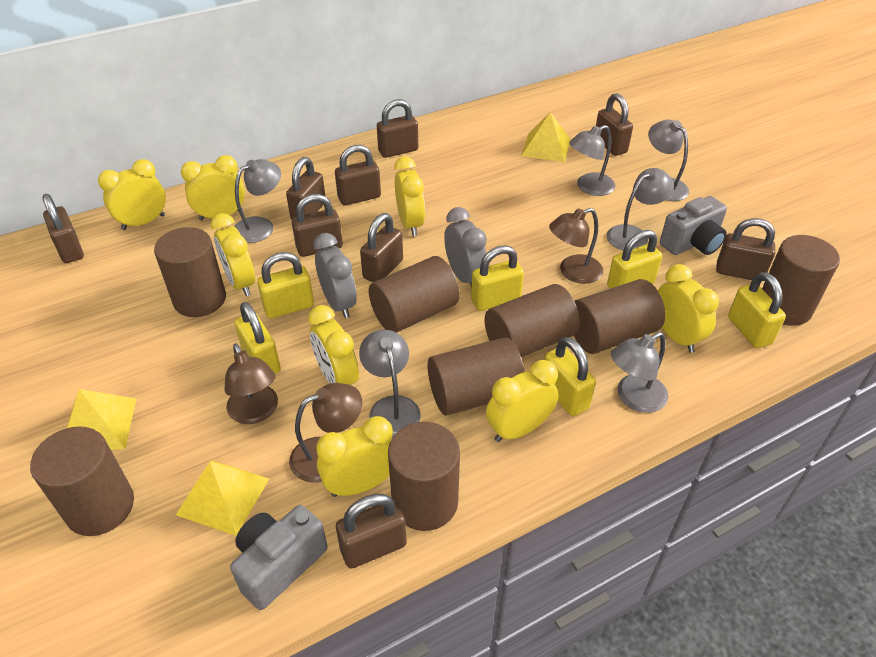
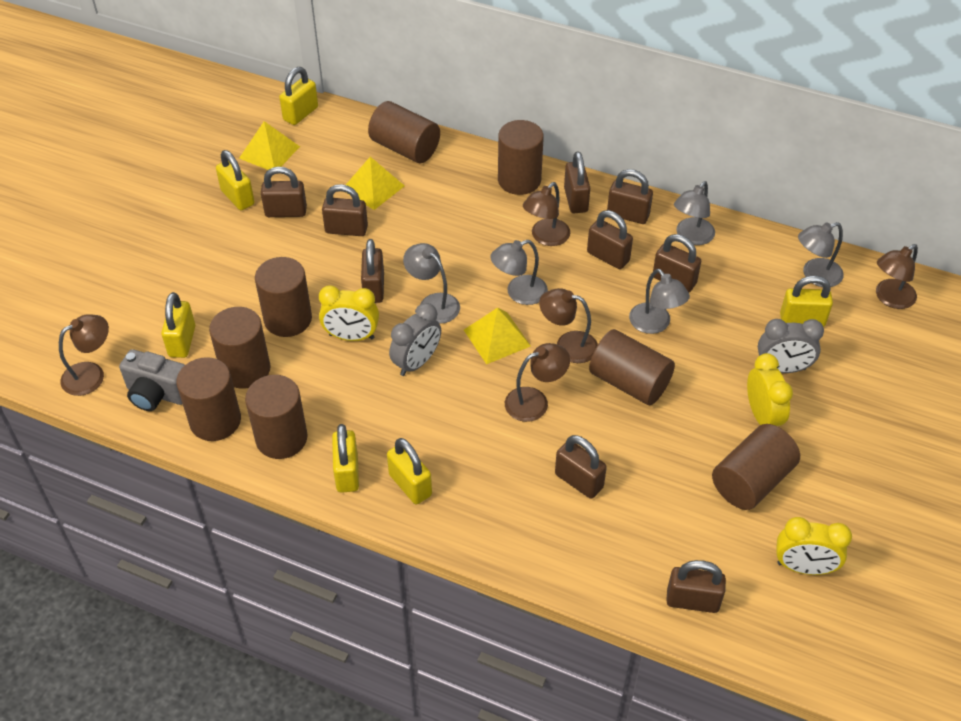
brown lamp: 3 -> 5
grey camera: 2 -> 1
grey lamp: 6 -> 5
yellow clock: 8 -> 3

